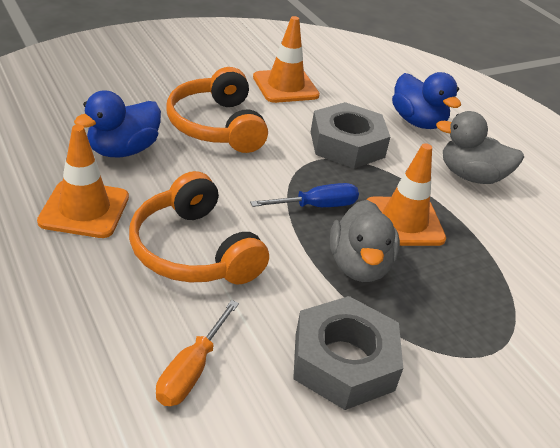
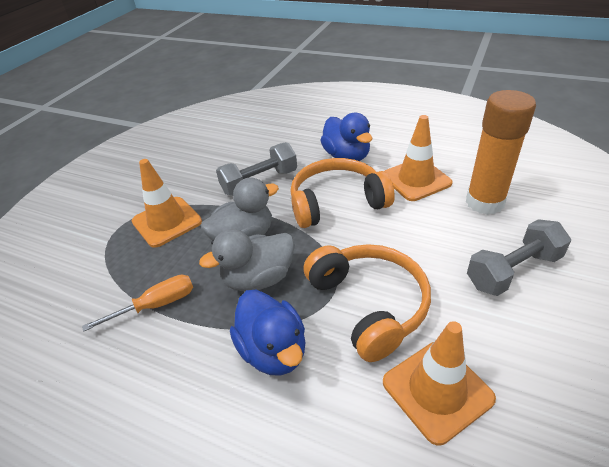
blue screwdriver: 1 -> 0
grey dumbbell: 0 -> 2
grey nut: 2 -> 0
orange glue stick: 0 -> 1

